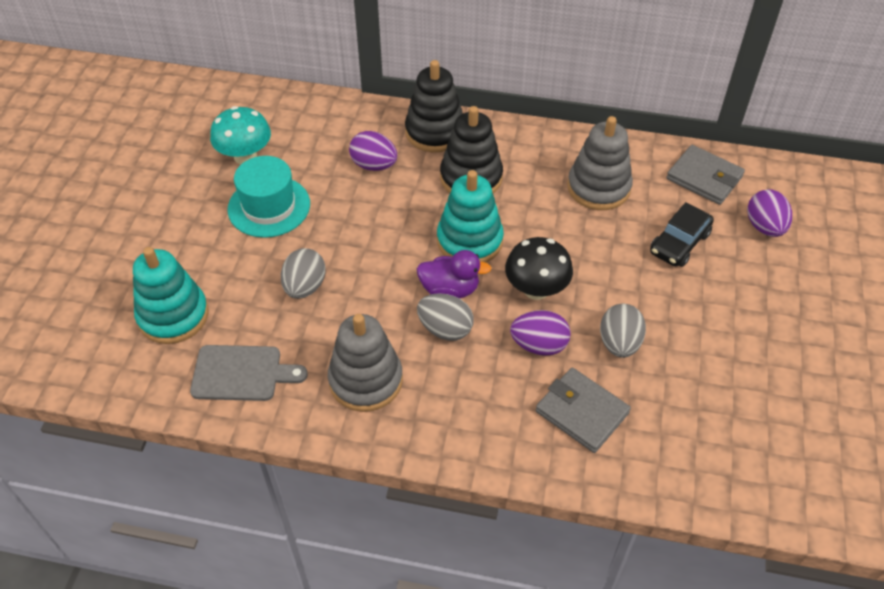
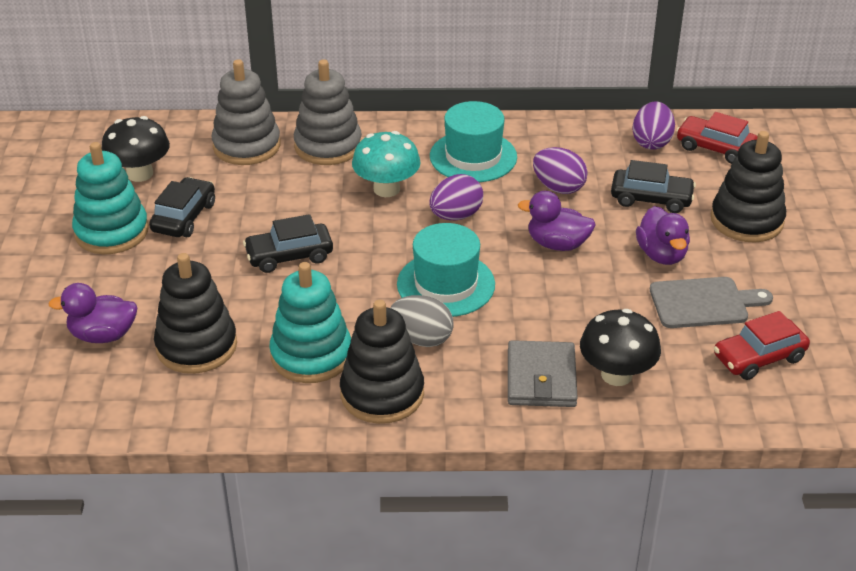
black car: 1 -> 3
black mushroom: 1 -> 2
black stacking toy: 2 -> 3
grey egg: 3 -> 1
grey wallet: 2 -> 1
purple duck: 1 -> 3
red car: 0 -> 2
turquoise hat: 1 -> 2

